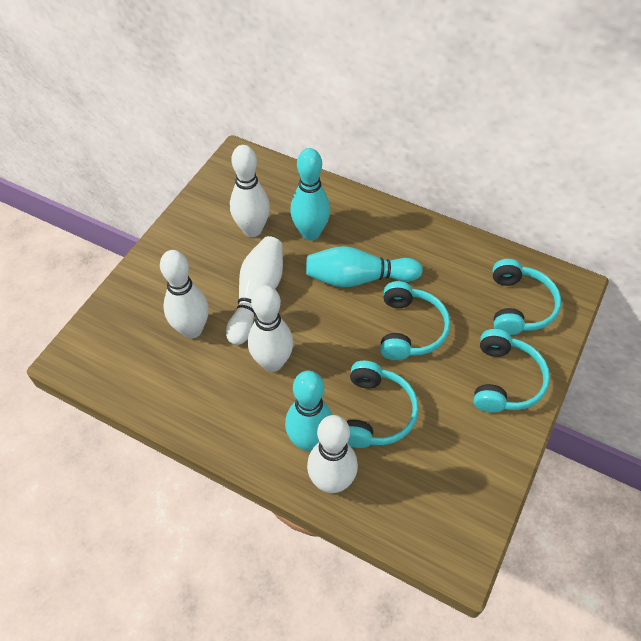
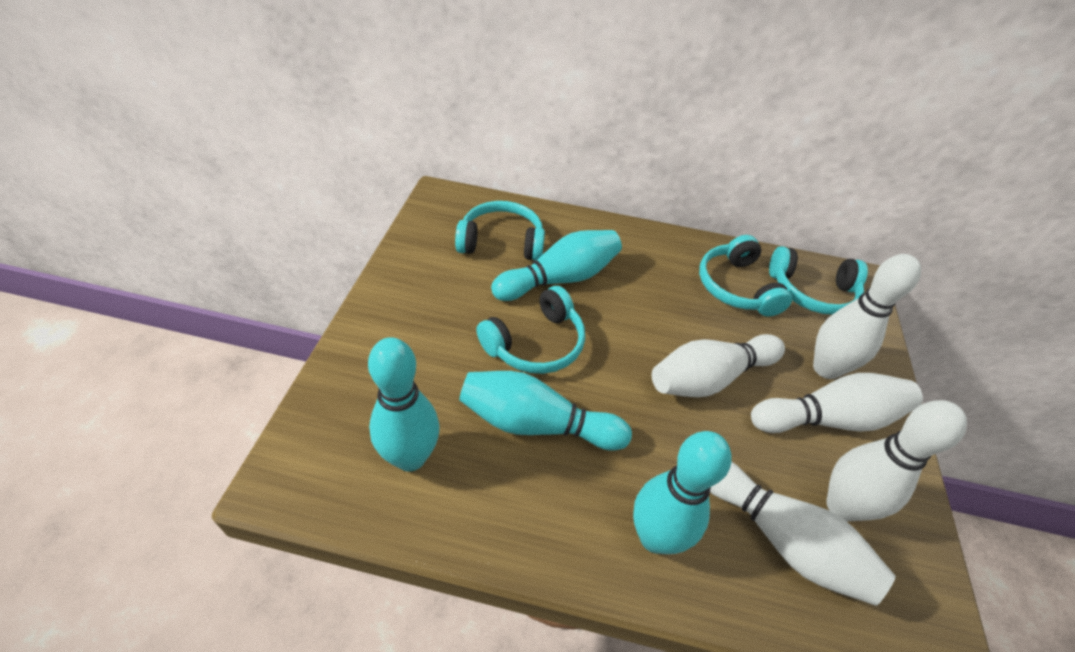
turquoise bowling pin: 3 -> 4

